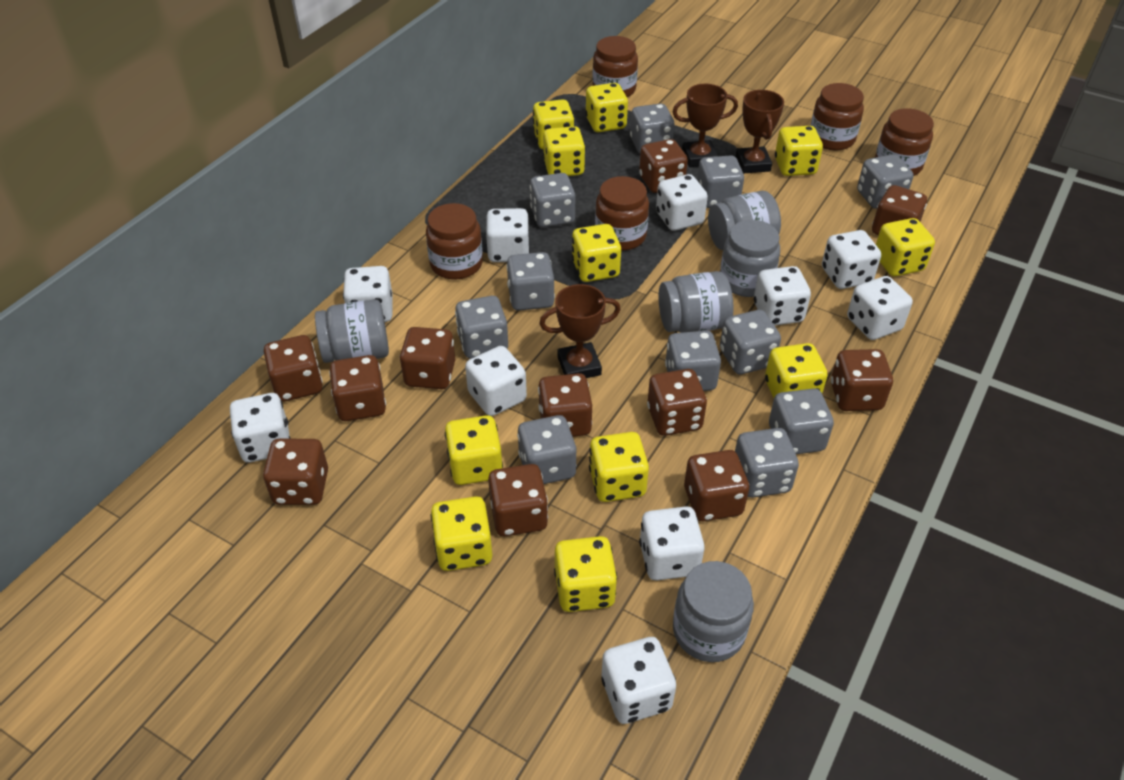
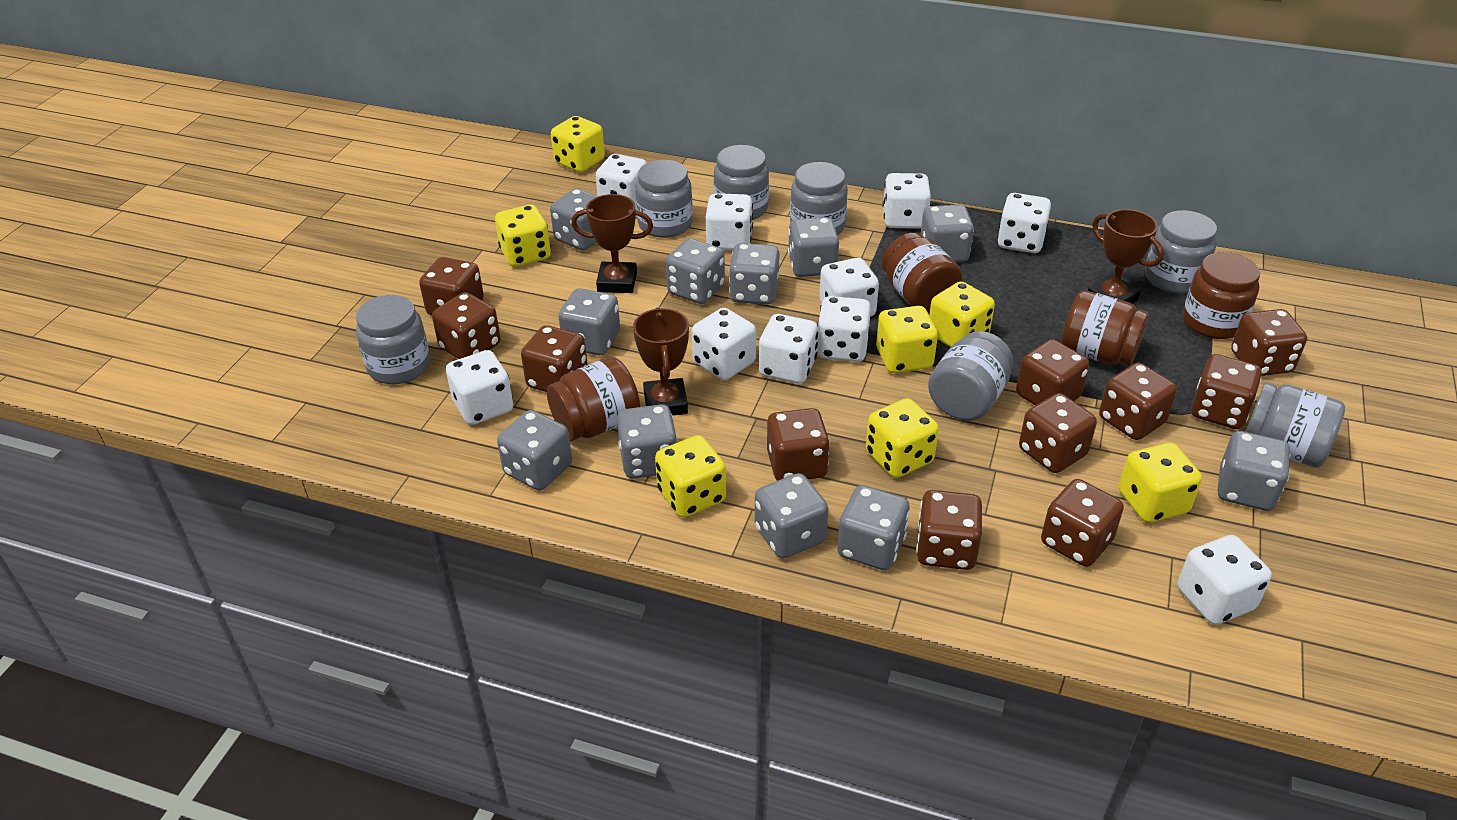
brown jar: 5 -> 4
grey jar: 5 -> 7
yellow dice: 11 -> 7

